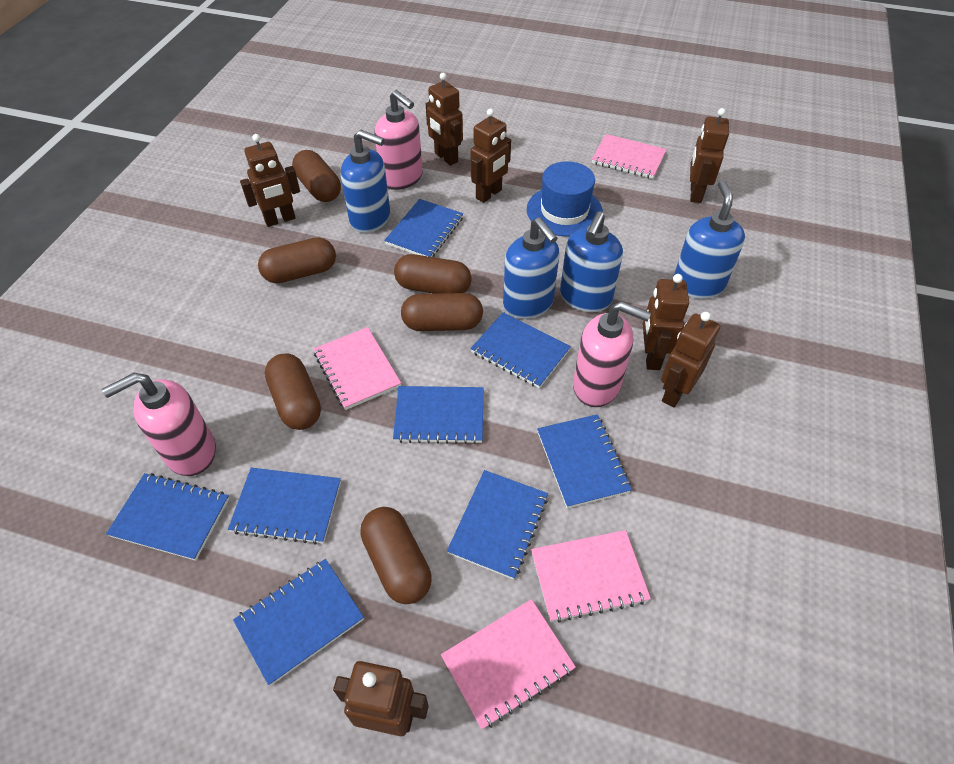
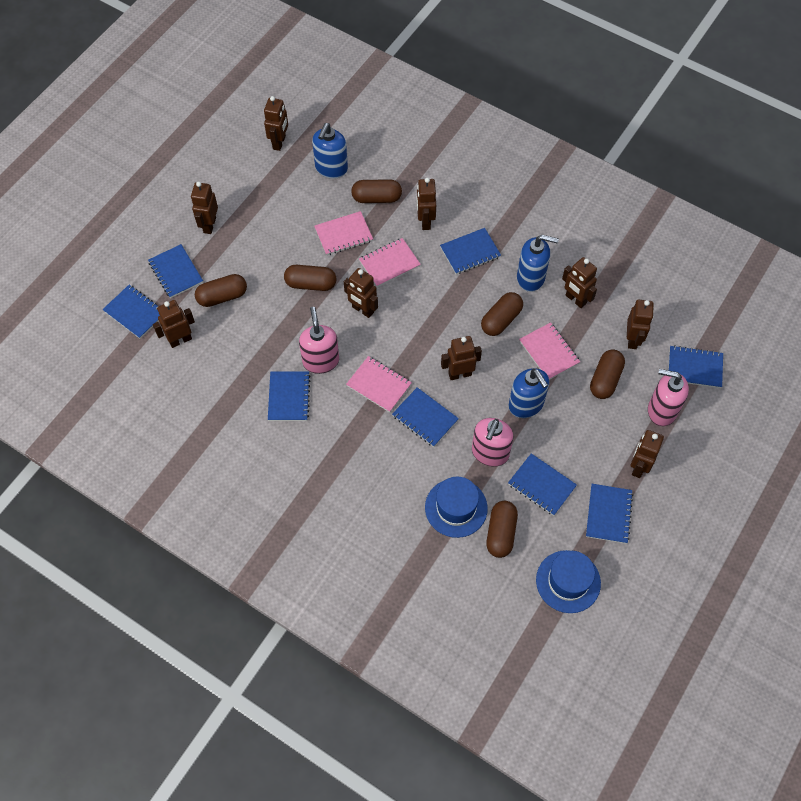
blue hat: 1 -> 2
blue soap dispenser: 4 -> 3
brown robot: 7 -> 9

